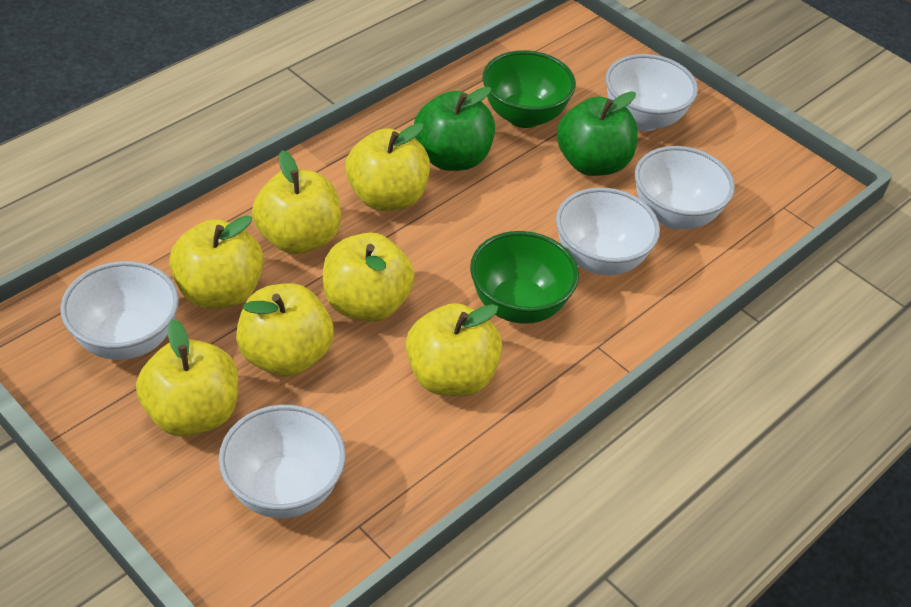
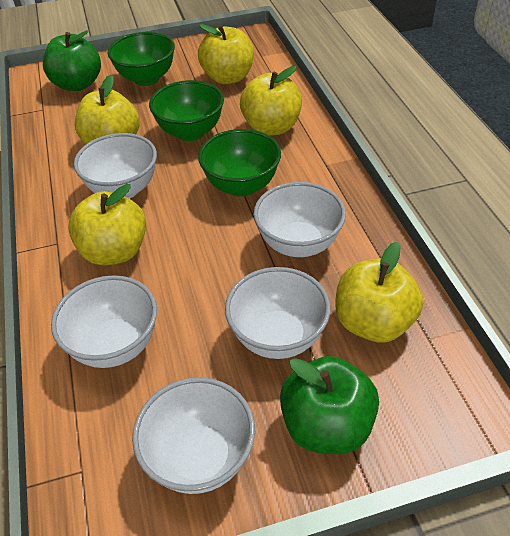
green bowl: 2 -> 3
yellow apple: 7 -> 5

